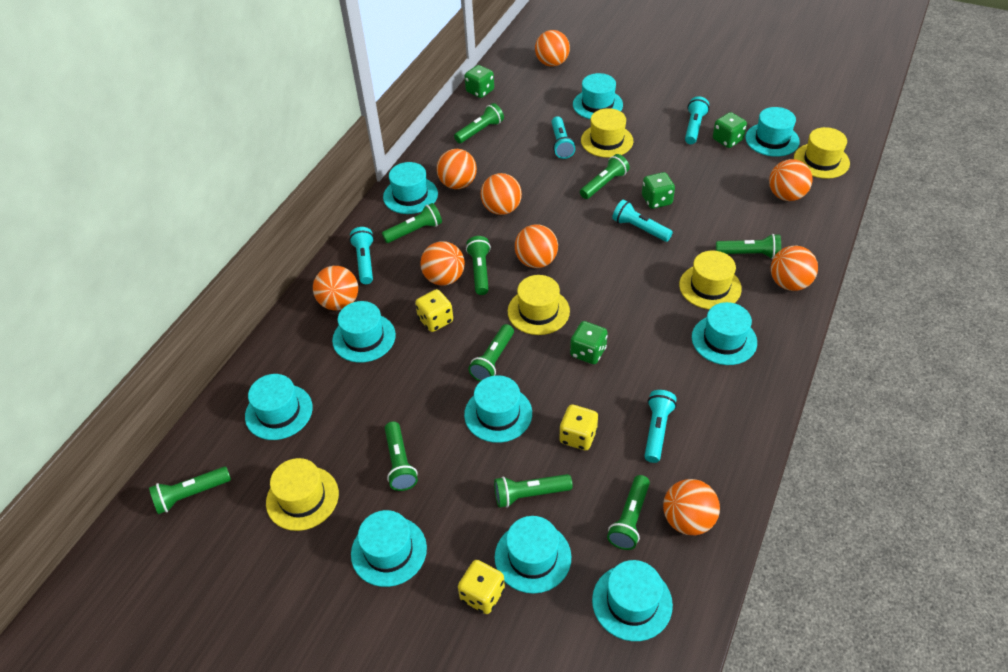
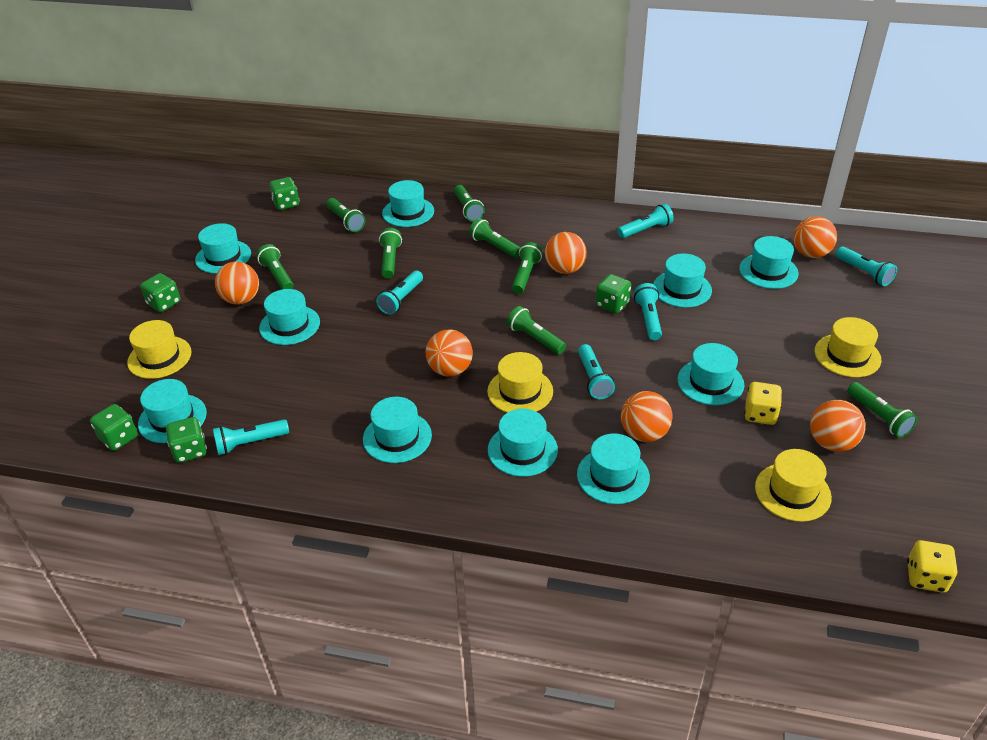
green dice: 4 -> 5
green flashlight: 10 -> 8
orange ball: 9 -> 6
turquoise flashlight: 5 -> 6
yellow dice: 3 -> 2
yellow hat: 5 -> 4

